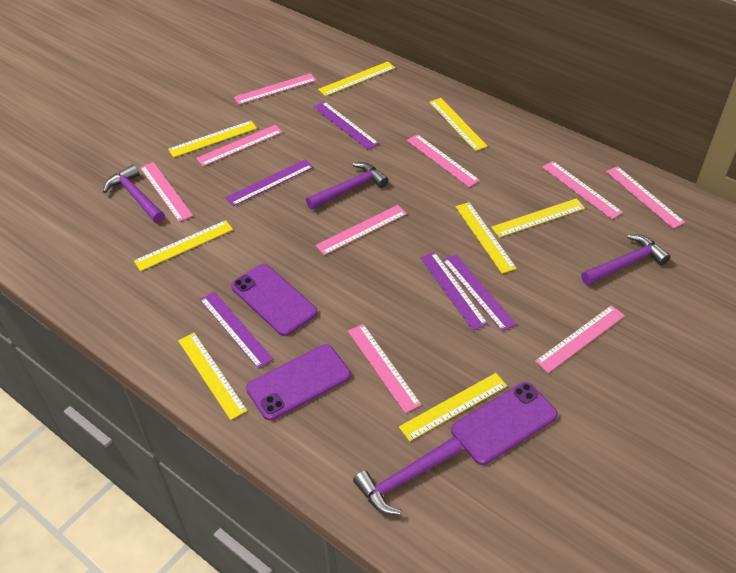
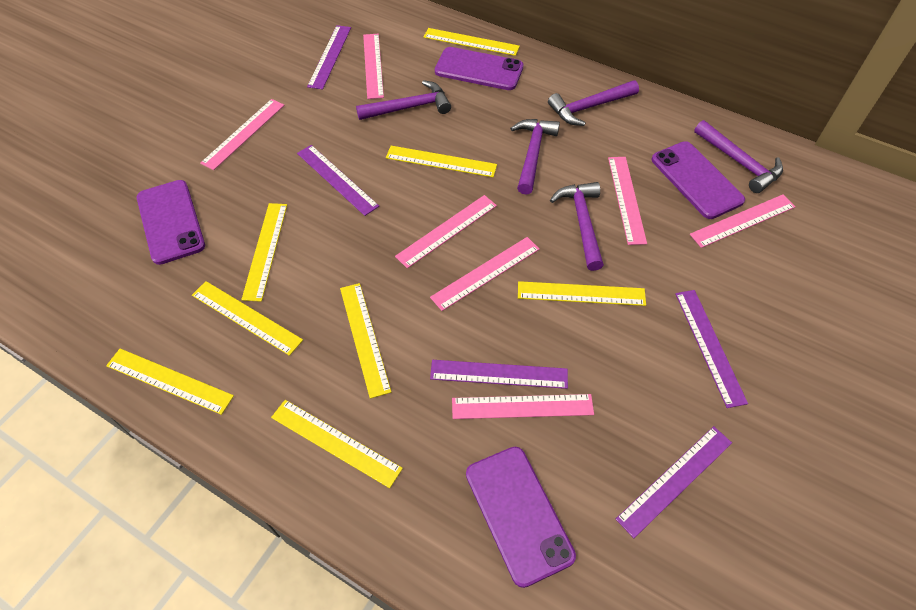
pink ruler: 9 -> 7
purple hammer: 4 -> 5
purple phone: 3 -> 4

